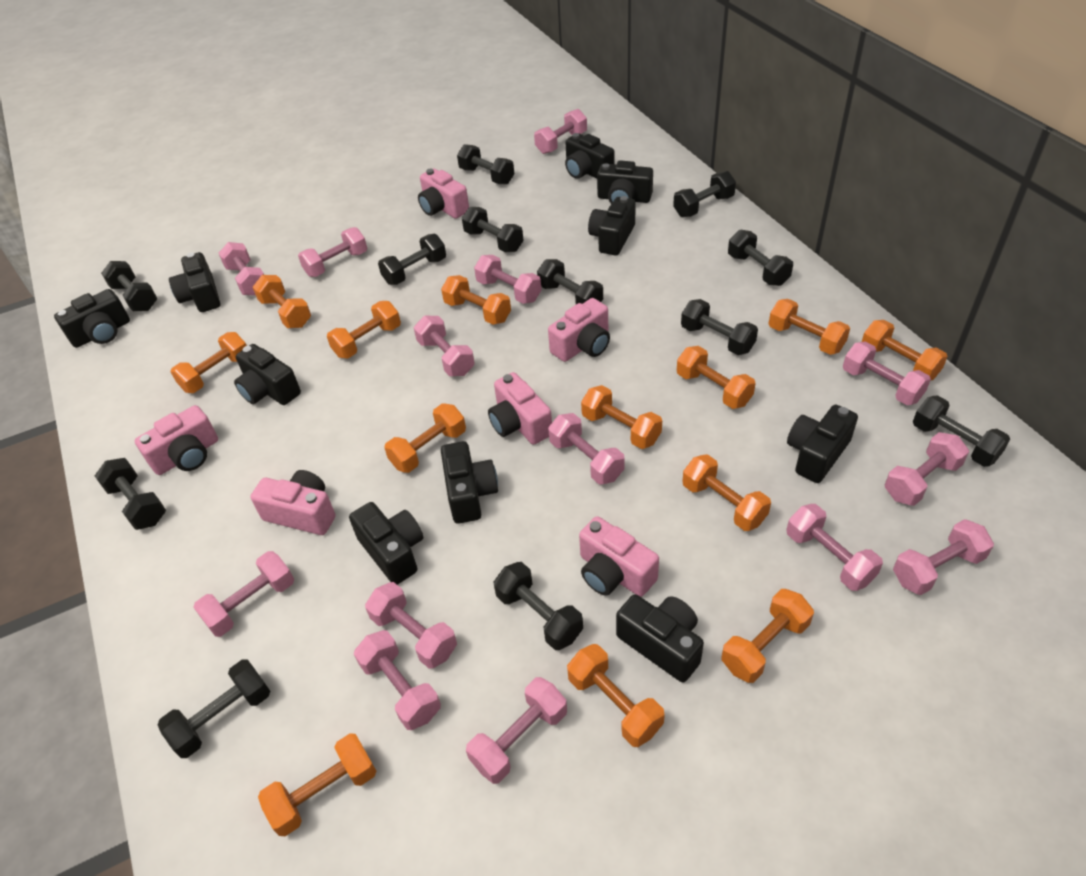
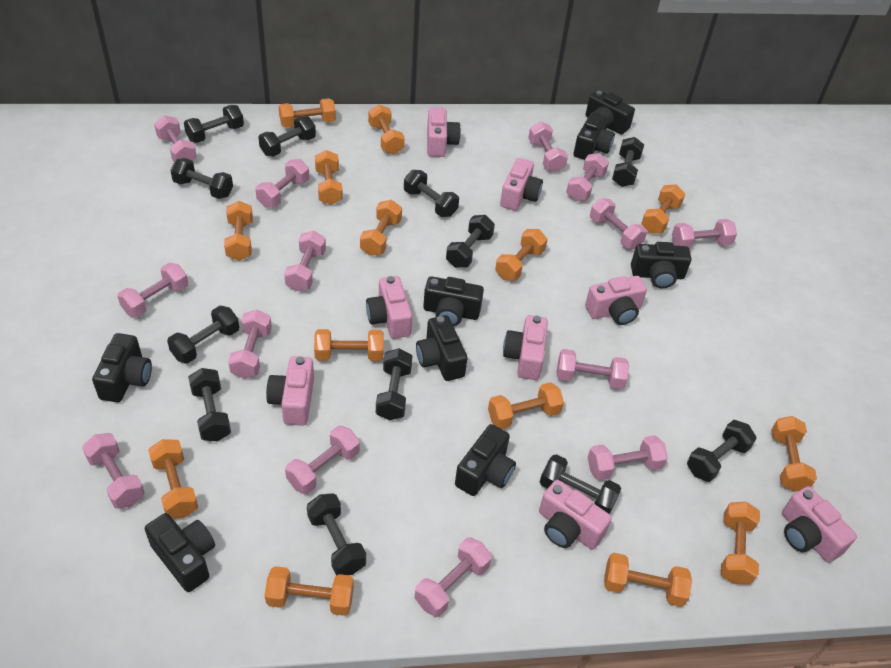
black camera: 10 -> 8
orange dumbbell: 13 -> 14
pink camera: 6 -> 8

